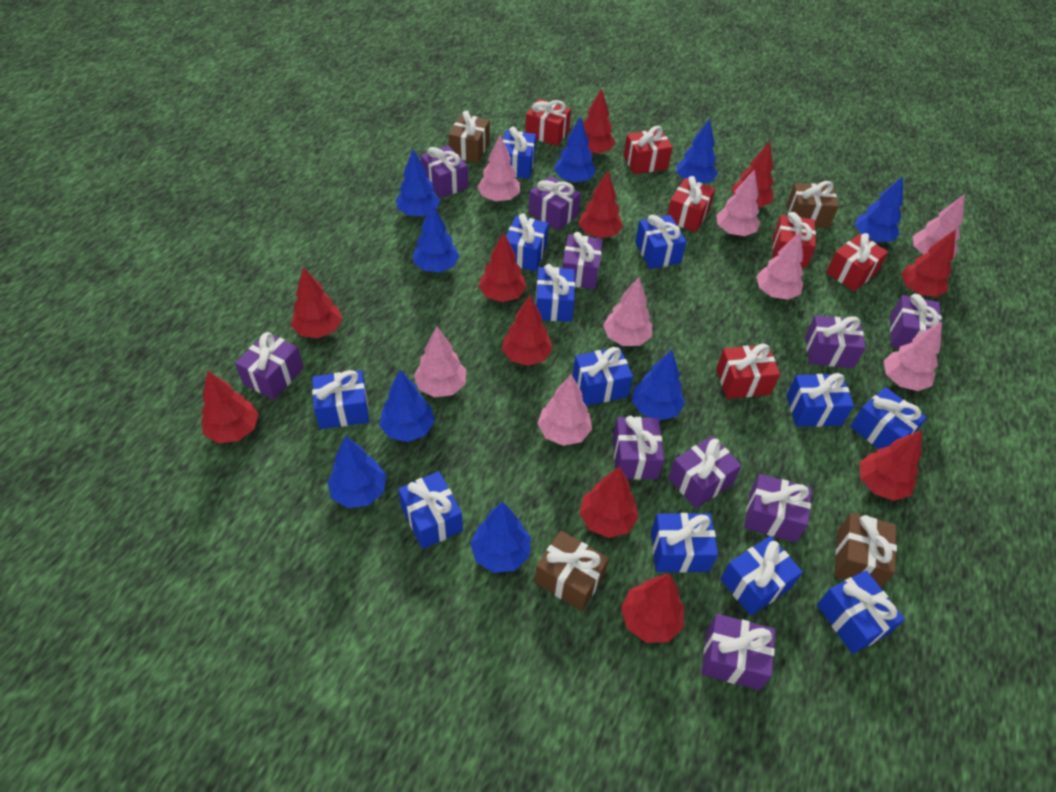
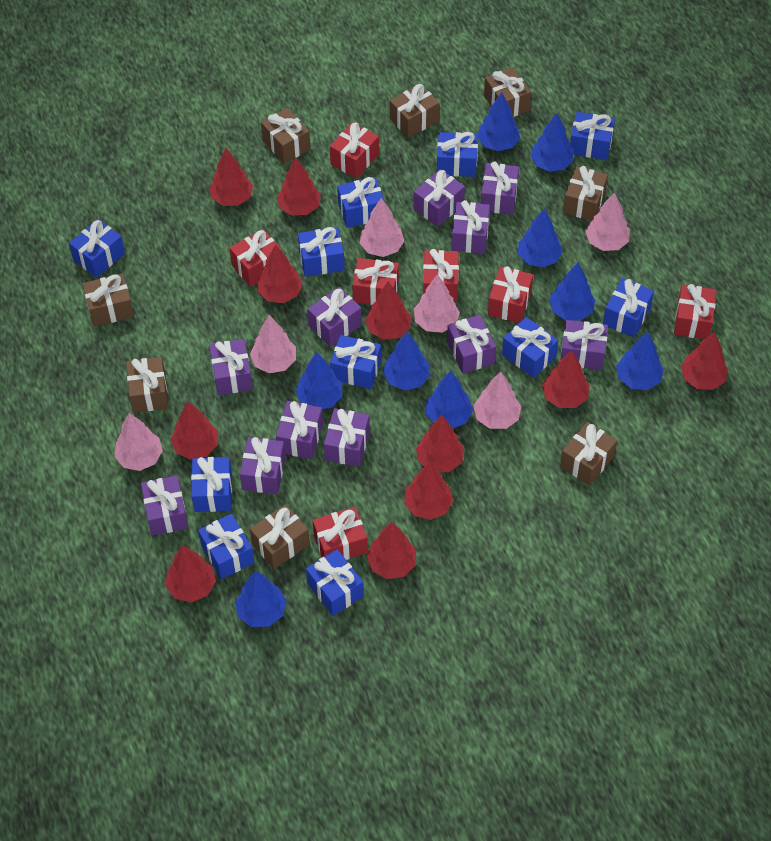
blue gift: 12 -> 11
brown gift: 4 -> 8
pink tree: 8 -> 6
purple gift: 10 -> 11
red gift: 6 -> 7

